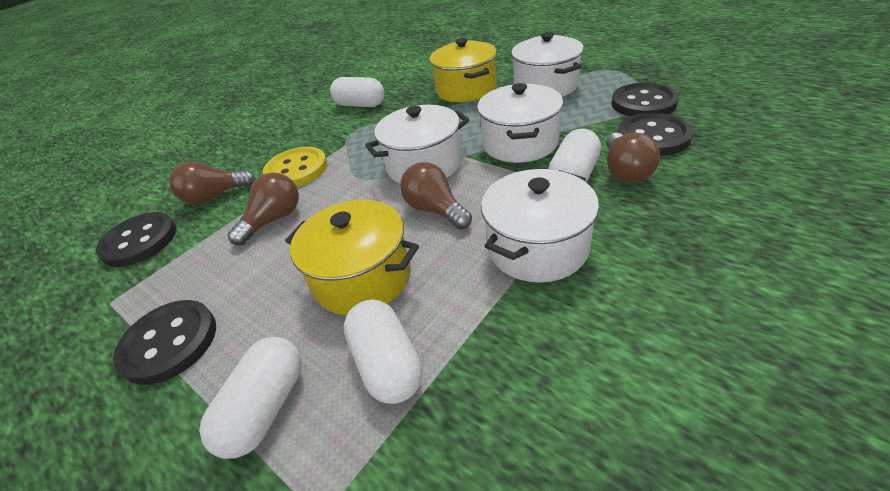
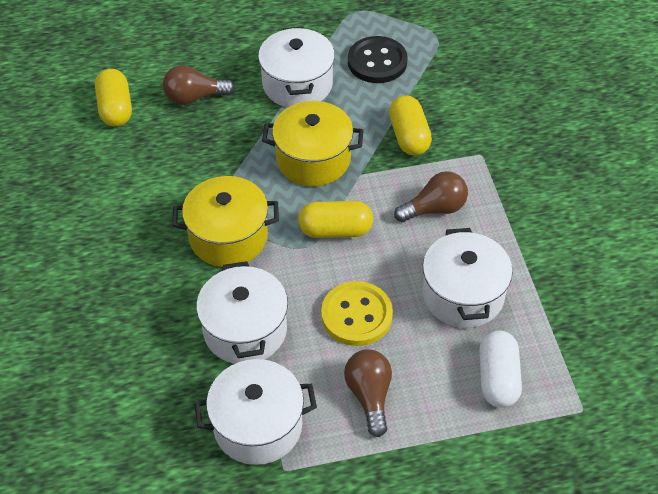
black button: 4 -> 1
brown light bulb: 4 -> 3
white capsule: 4 -> 1
yellow capsule: 0 -> 3

